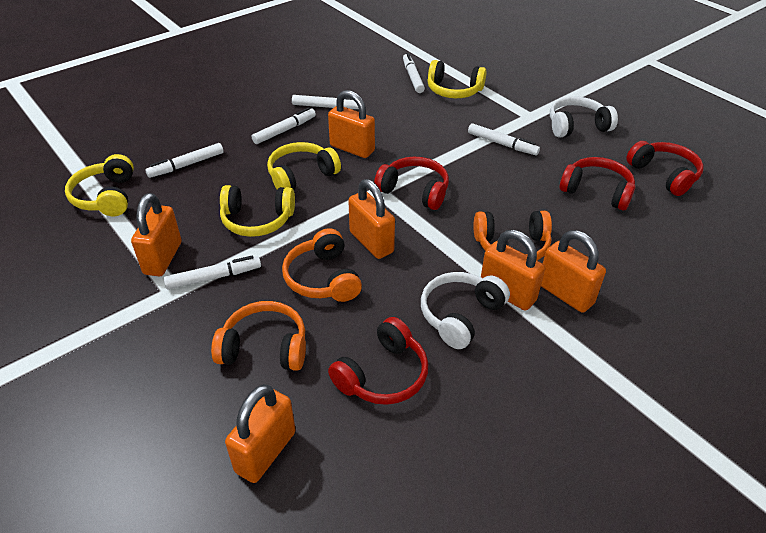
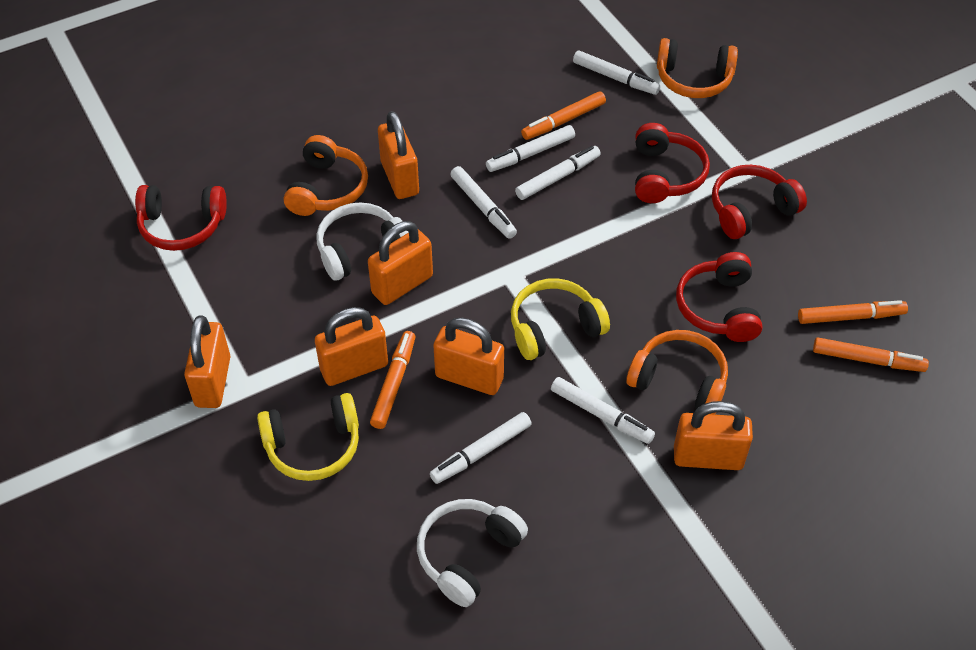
orange marker: 0 -> 4
yellow headphones: 4 -> 2

